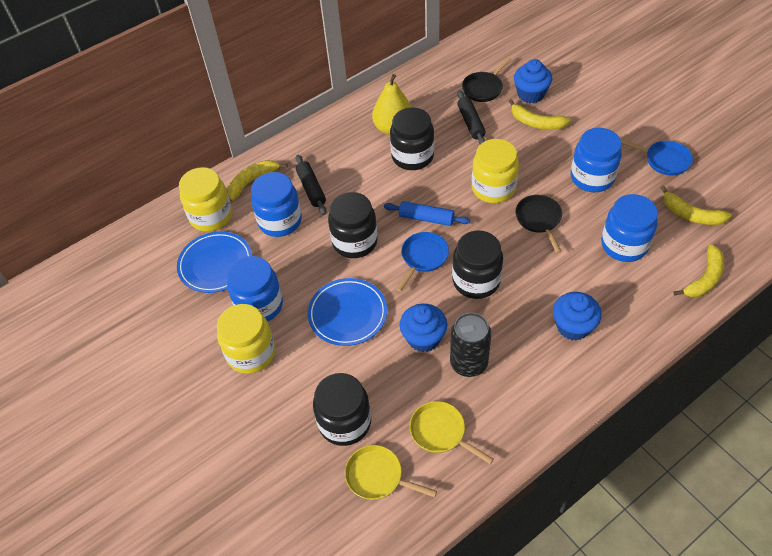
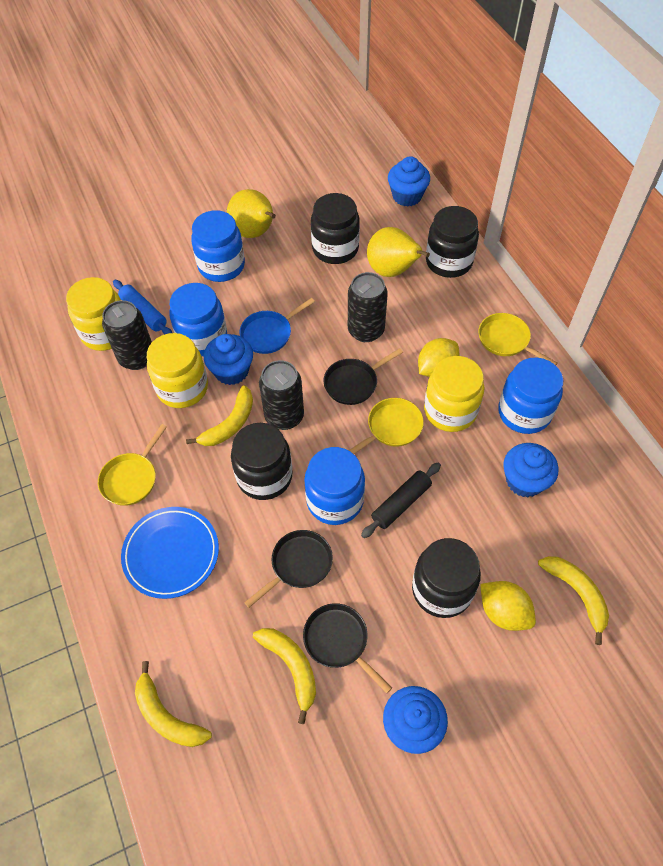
black can: 1 -> 3
black pan: 2 -> 3
black rolling pin: 2 -> 1
blue cupcake: 3 -> 4
blue pan: 2 -> 1
blue plate: 2 -> 1
yellow lemon: 0 -> 2
yellow pan: 2 -> 3
yellow pear: 1 -> 2

